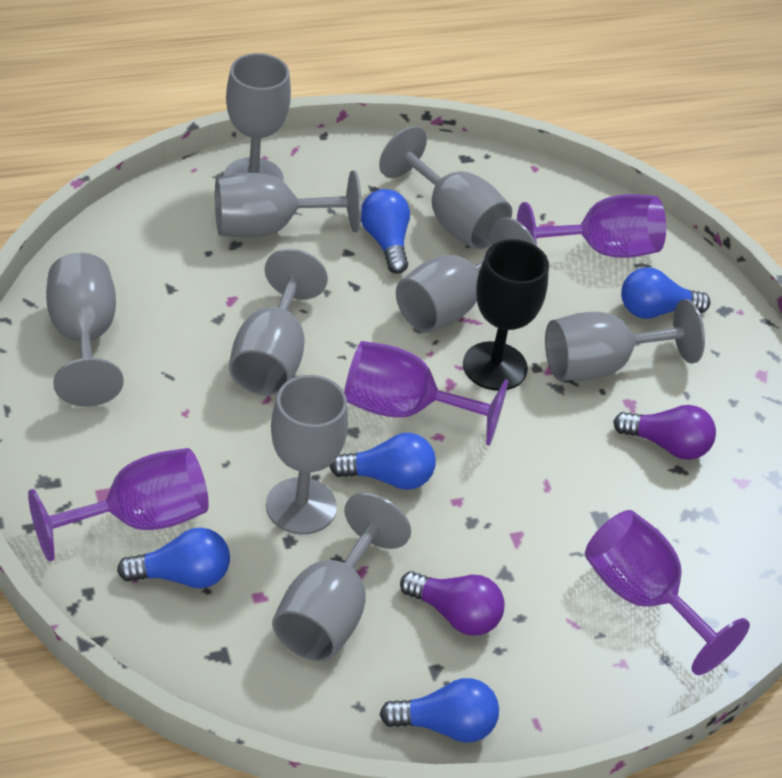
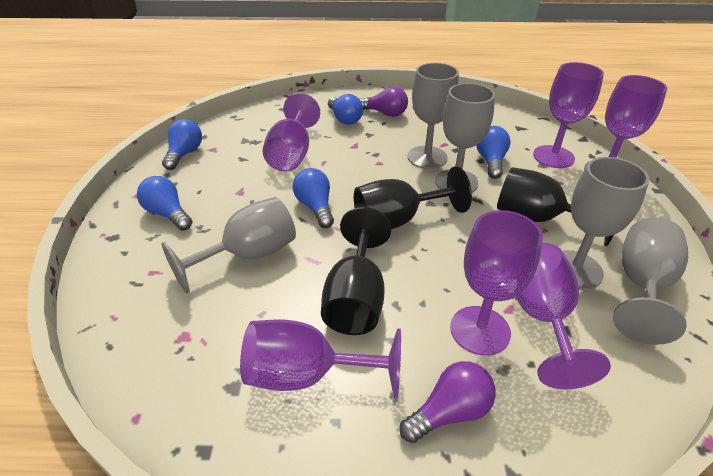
black goblet: 1 -> 3
grey goblet: 9 -> 5
purple goblet: 4 -> 6

